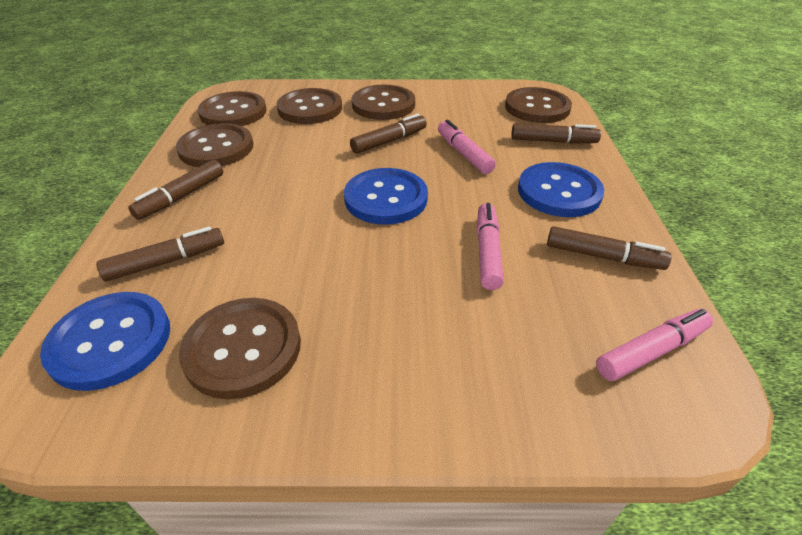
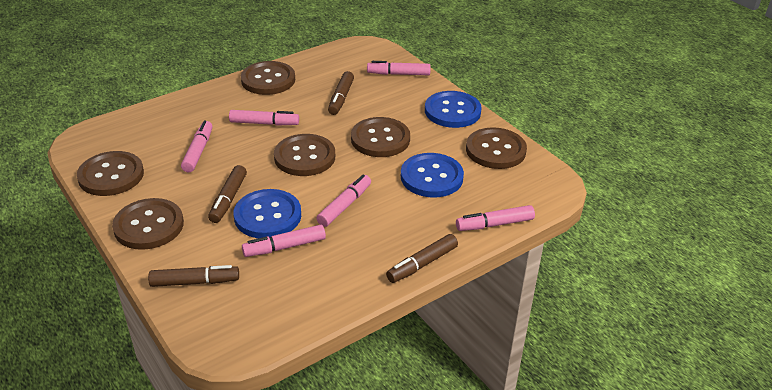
brown marker: 5 -> 4
pink marker: 3 -> 6

